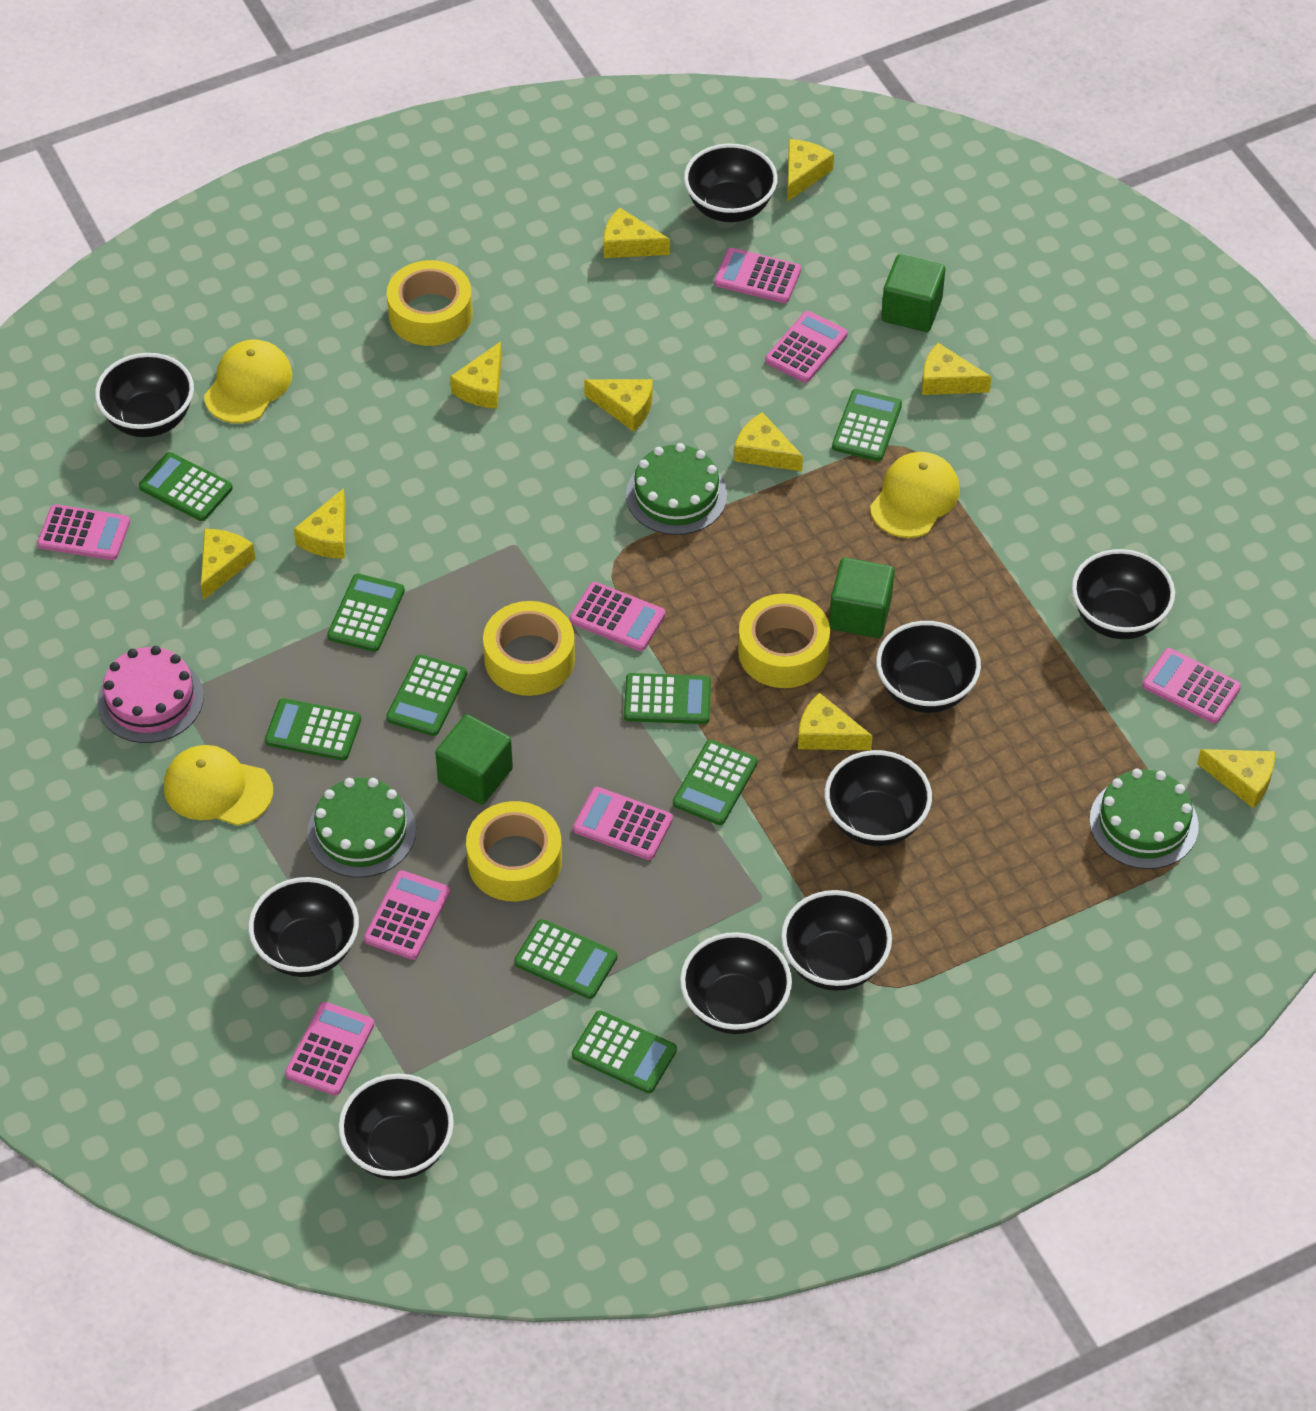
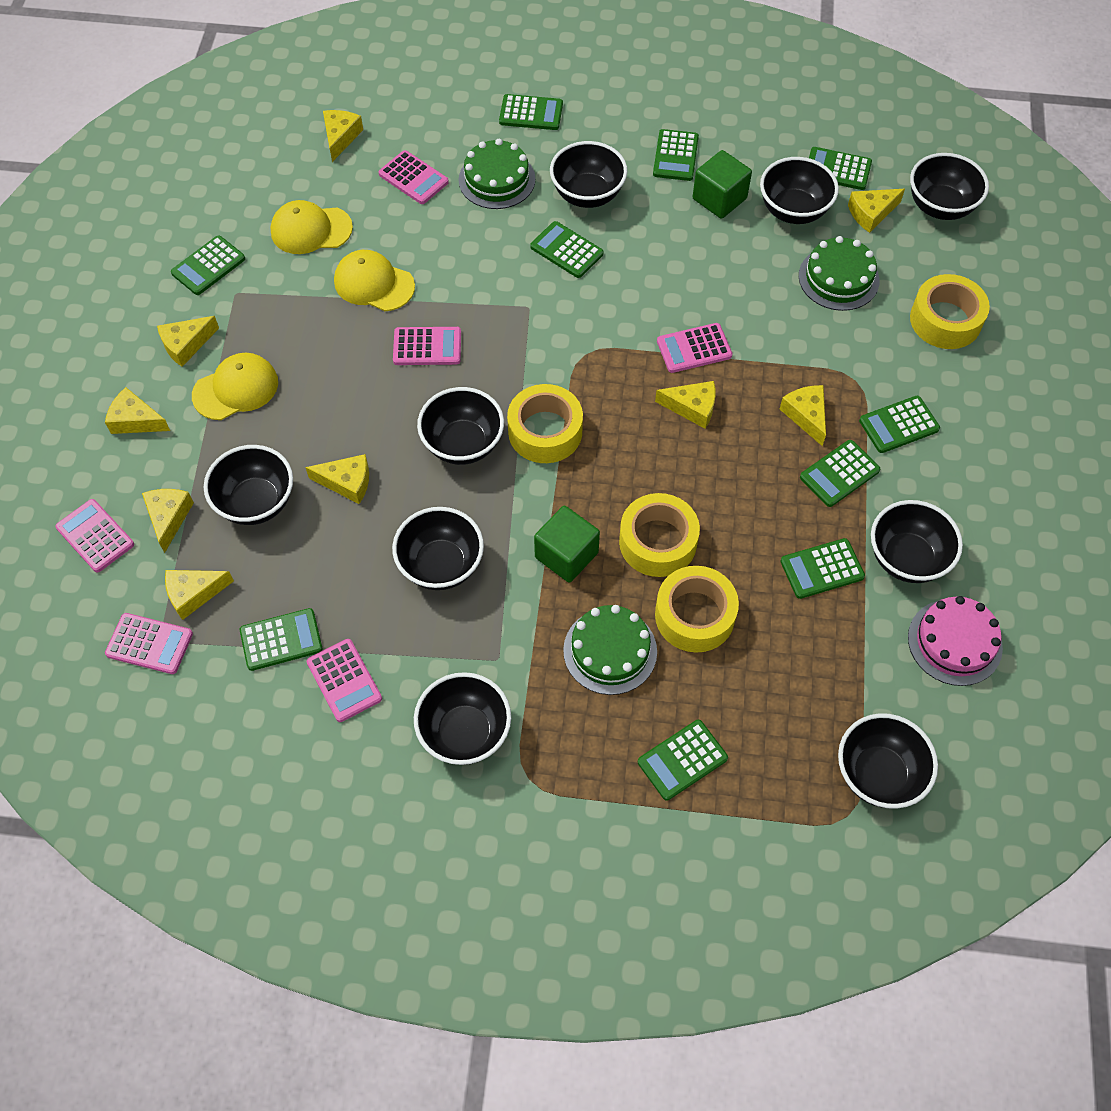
green calculator: 9 -> 10
green cube: 3 -> 2
pink calculator: 8 -> 6
yellow cheese: 10 -> 9

